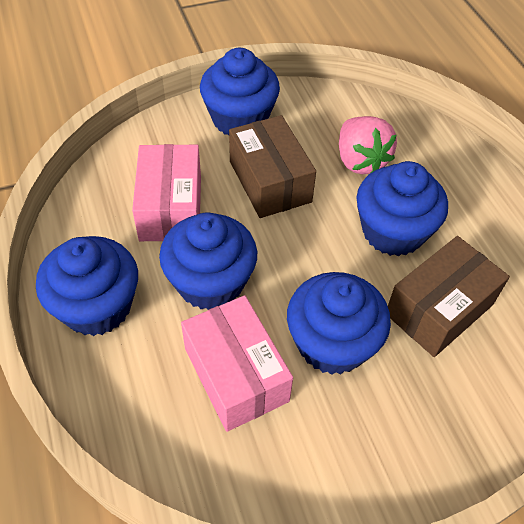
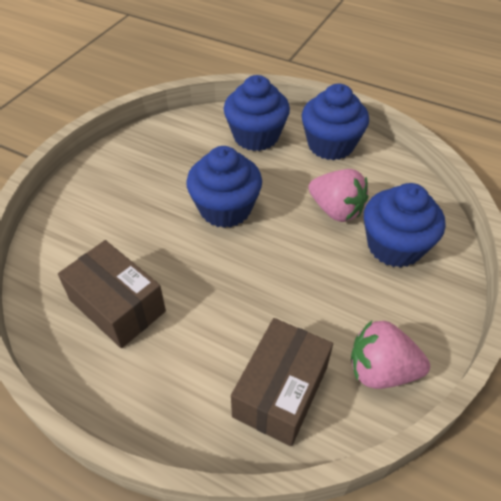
blue cupcake: 5 -> 4
pink box: 2 -> 0
pink strawberry: 1 -> 2

